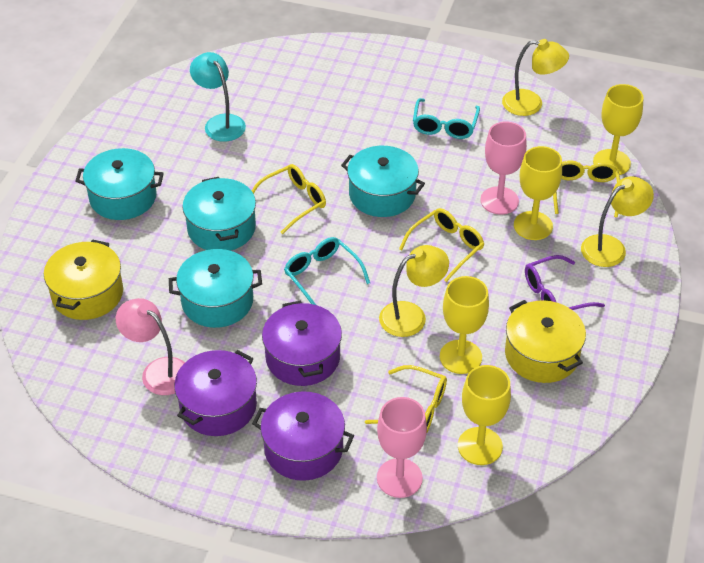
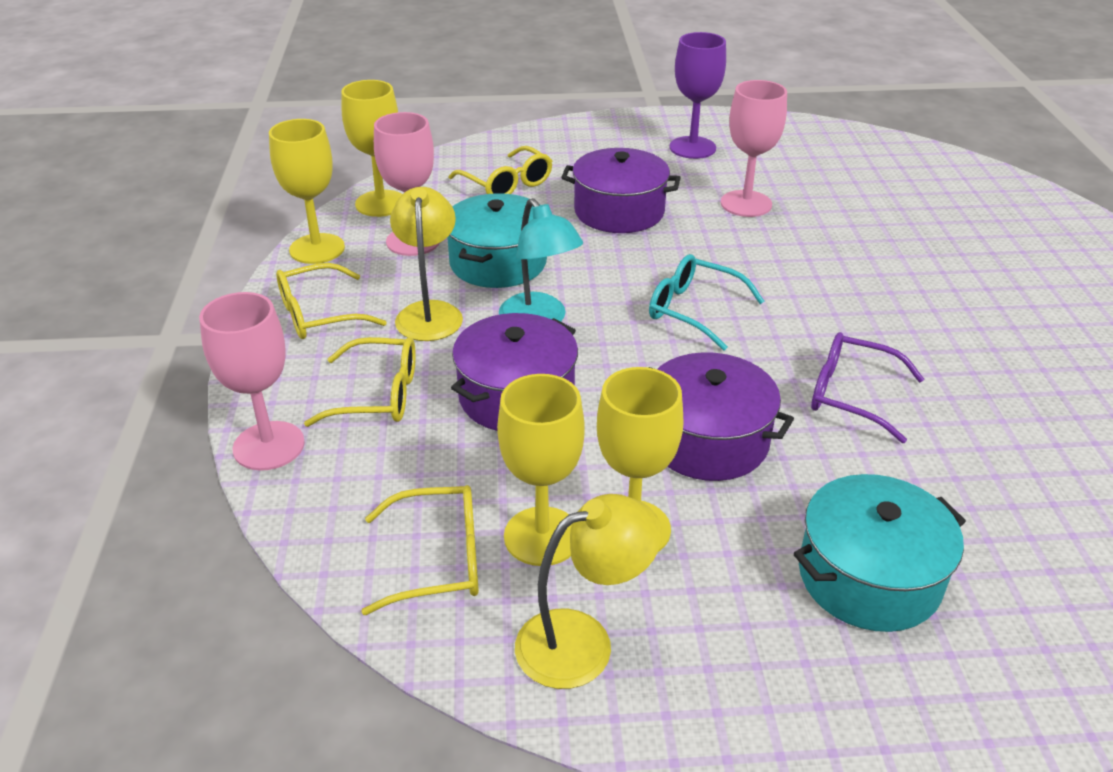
pink goblet: 2 -> 3
pink lamp: 1 -> 0
purple goblet: 0 -> 1
turquoise glasses: 2 -> 1
turquoise pot: 4 -> 2
yellow lamp: 3 -> 2
yellow pot: 2 -> 0

